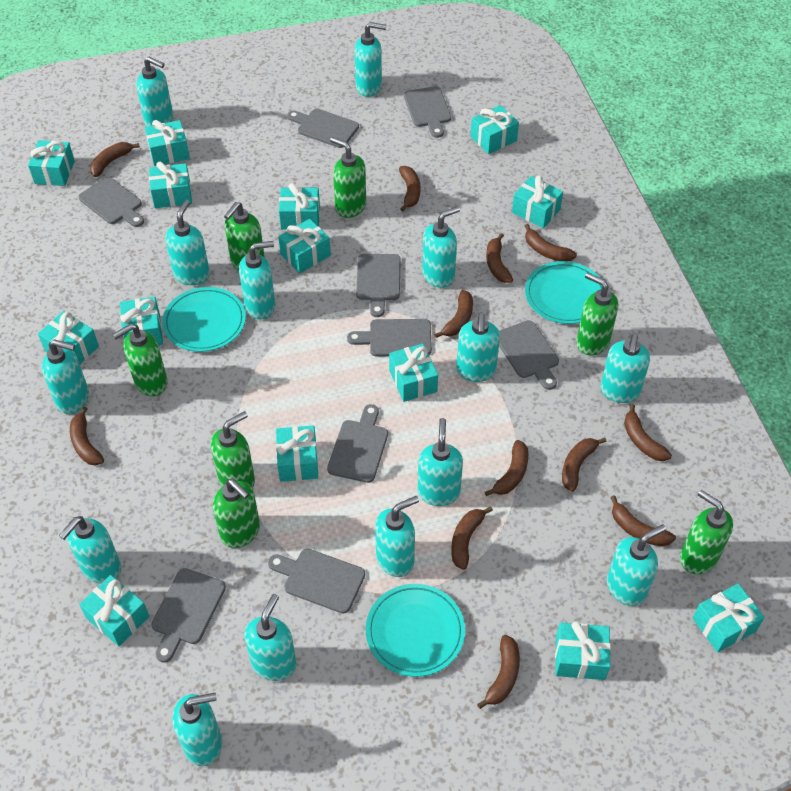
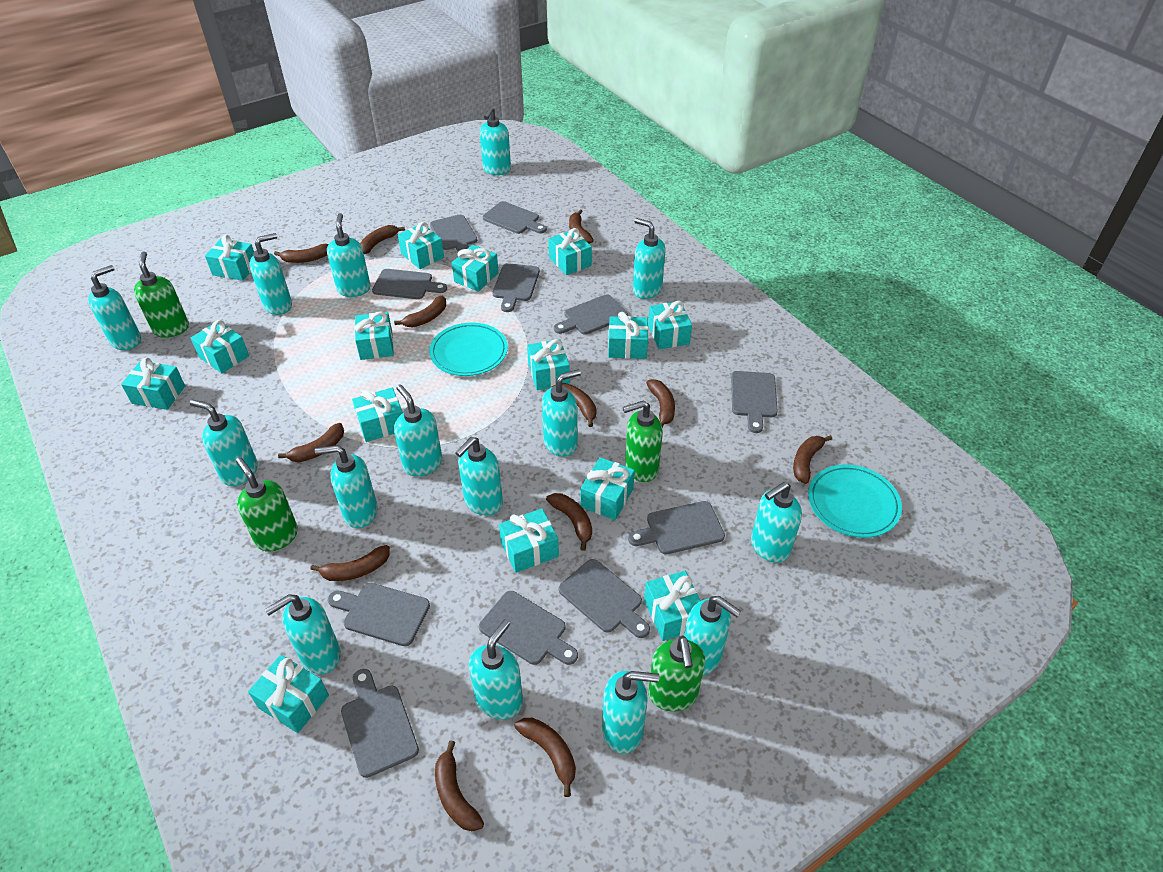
green soap dispenser: 7 -> 4
grey cutting board: 9 -> 11
turquoise gift: 14 -> 15
turquoise plate: 3 -> 2
turquoise soap dispenser: 14 -> 15

